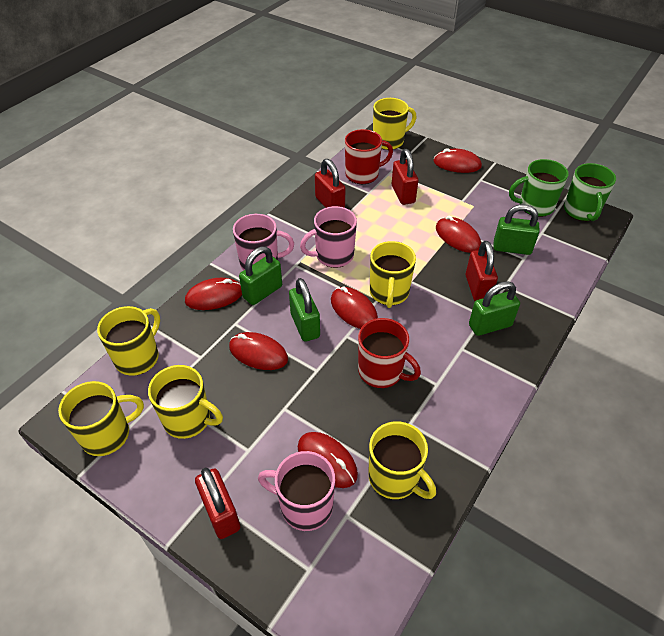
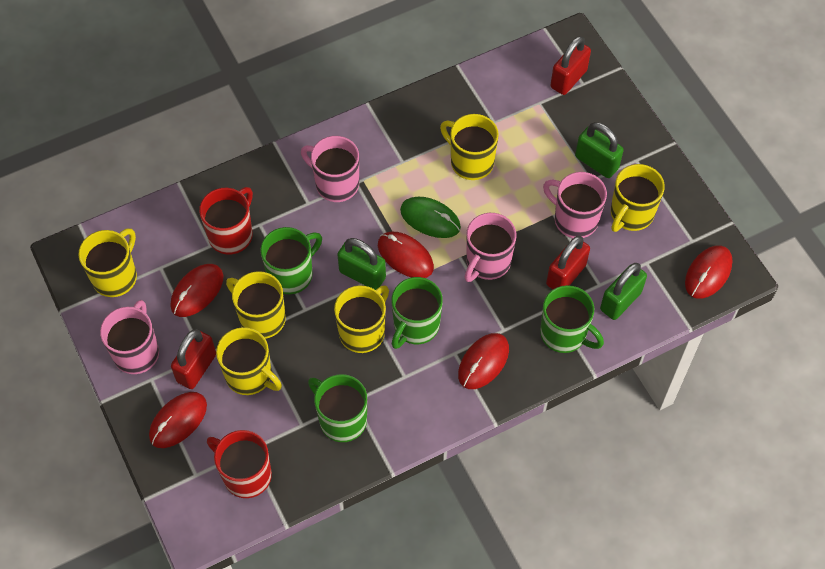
green mouse: 0 -> 1
green mug: 2 -> 4
green padlock: 4 -> 3
pink mug: 3 -> 4
red mouse: 6 -> 5
red padlock: 4 -> 3

